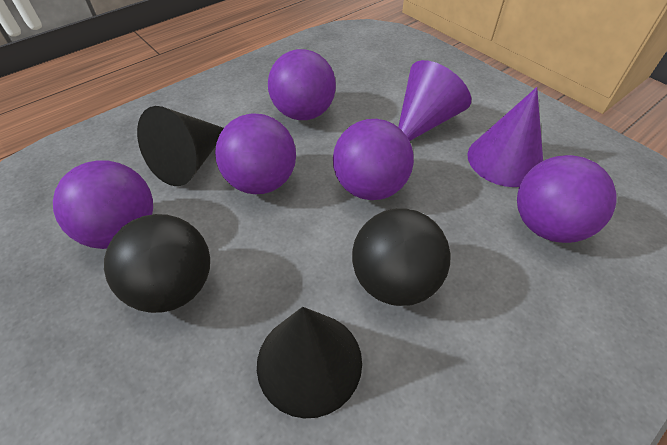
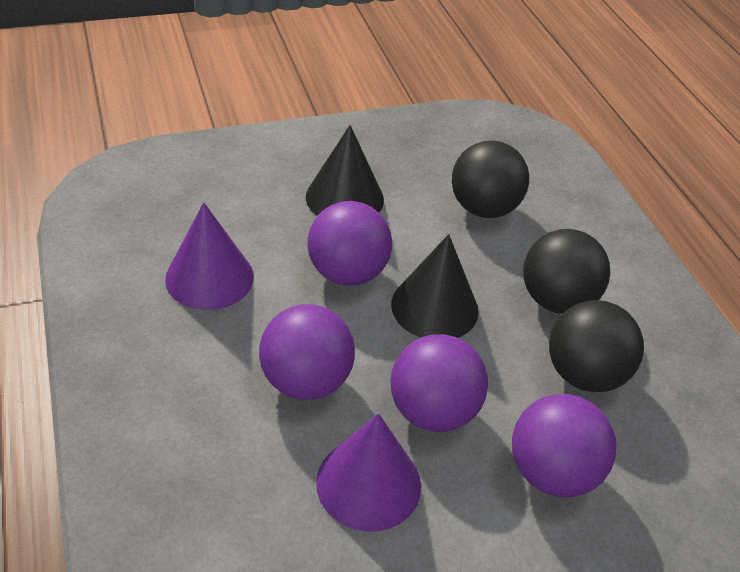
black ball: 2 -> 3
purple ball: 5 -> 4

